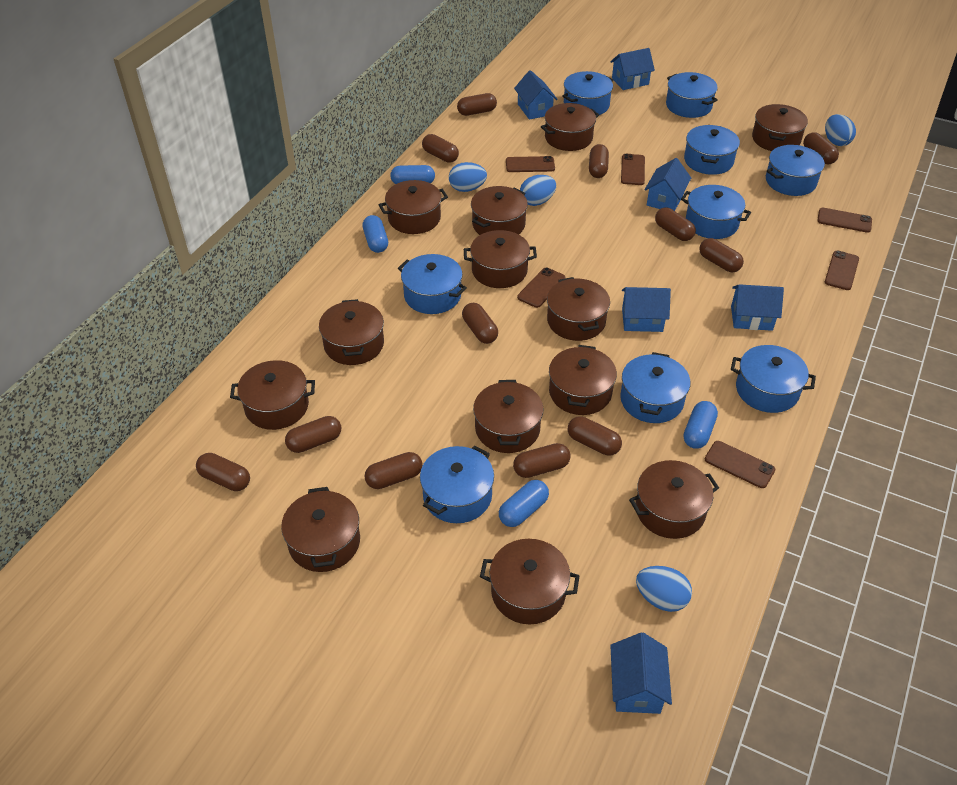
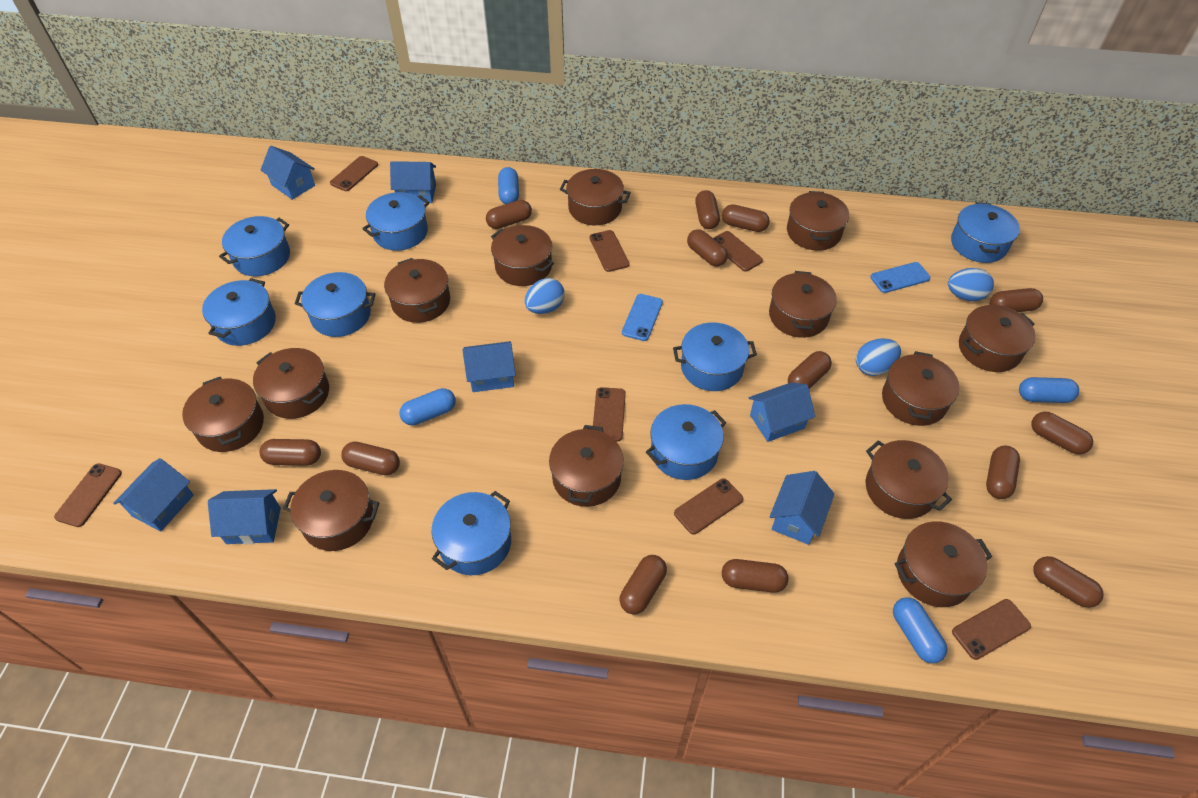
blue egg: 4 -> 3
blue house: 6 -> 7
blue phone: 0 -> 2
blue pot: 9 -> 8
brown capsule: 12 -> 13
brown phone: 6 -> 7

